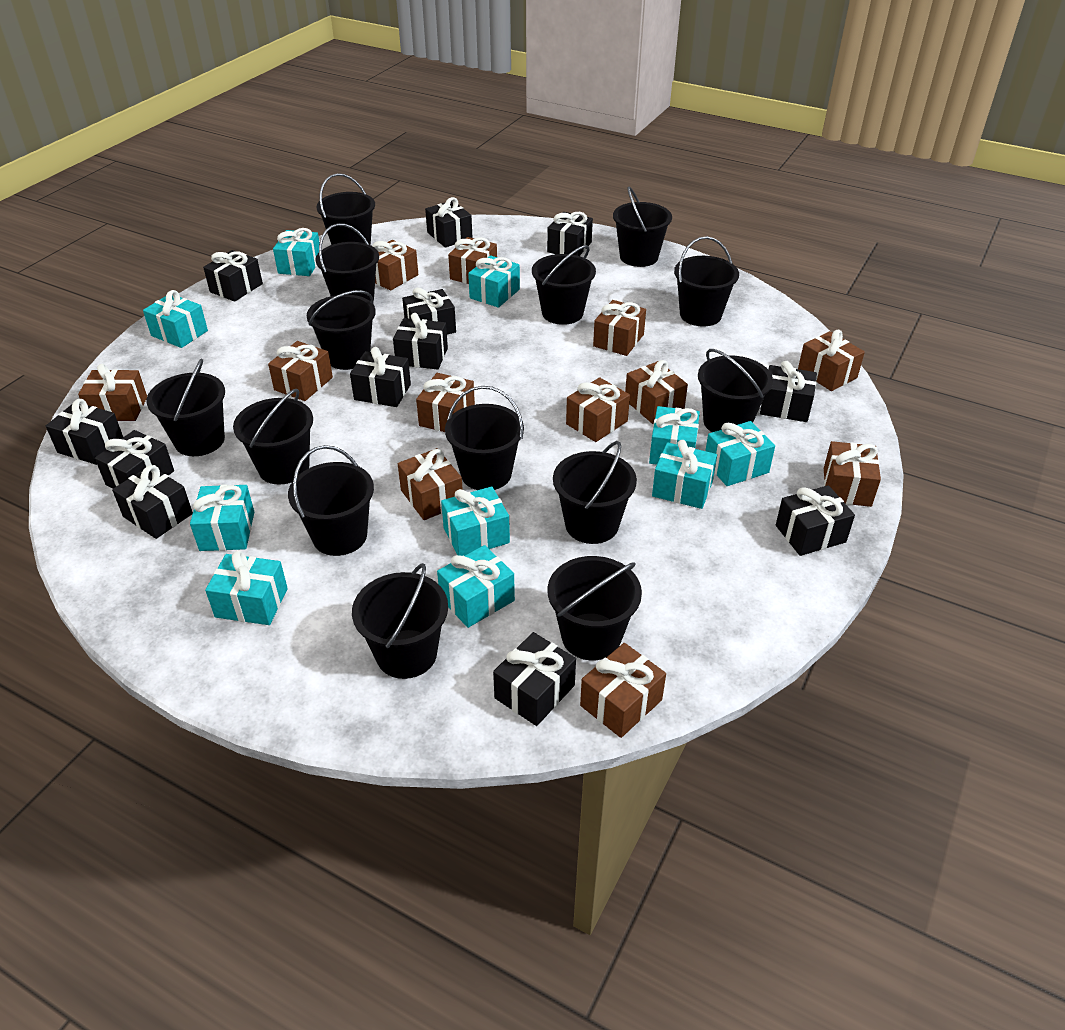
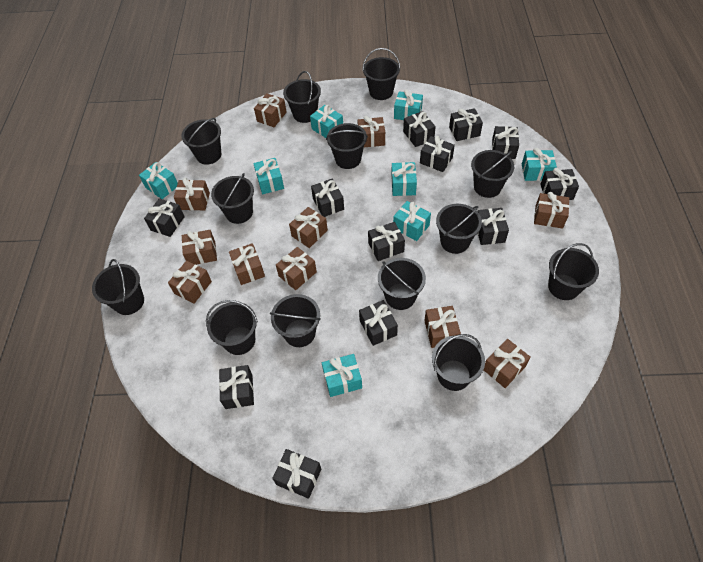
black bucket: 14 -> 13
brown gift: 12 -> 11
turquoise gift: 10 -> 8

